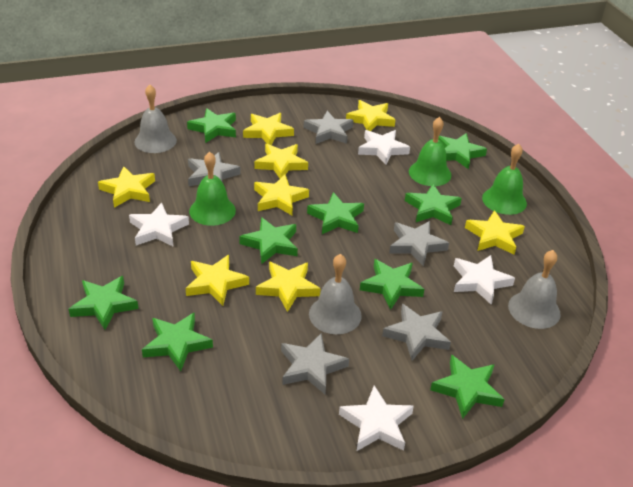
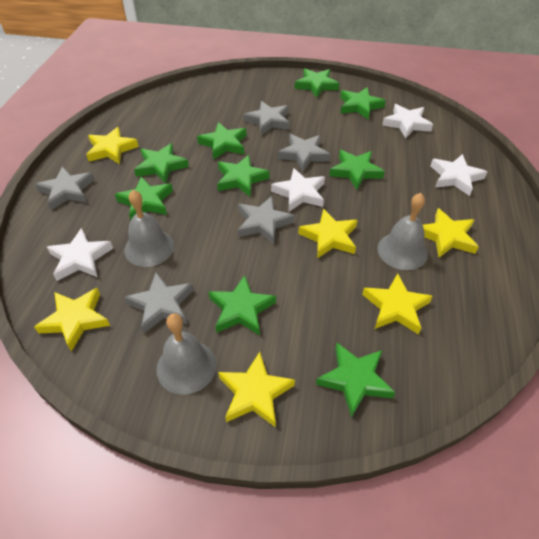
green bell: 3 -> 0
yellow star: 8 -> 6

